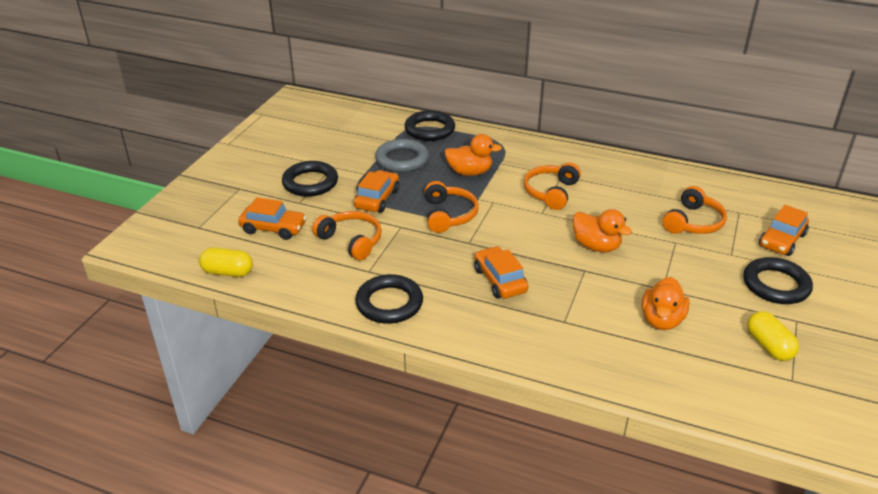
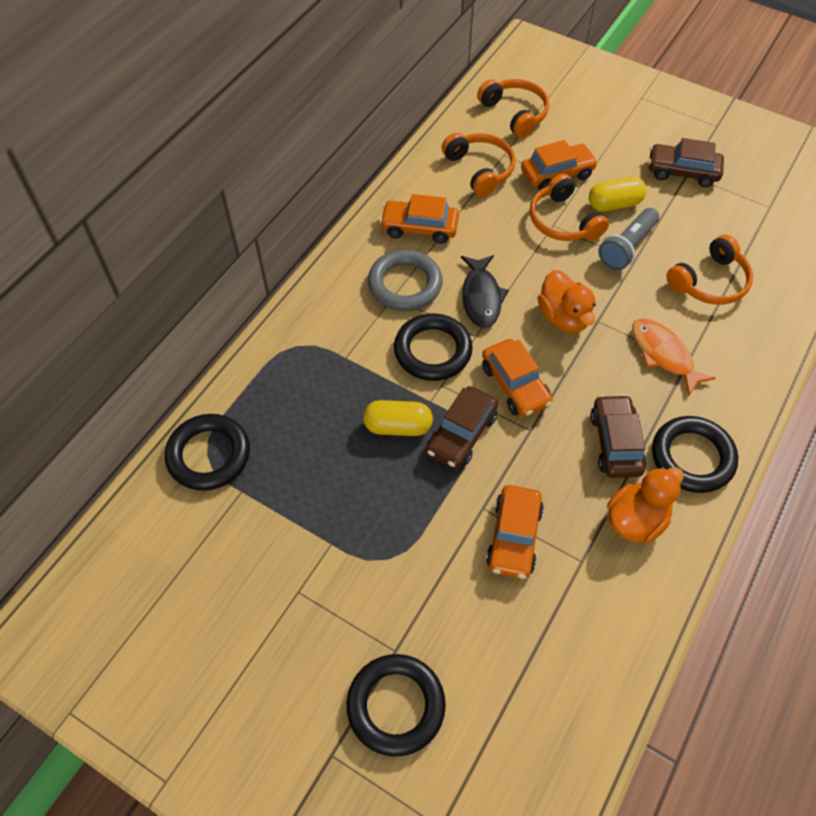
black fish: 0 -> 1
brown car: 0 -> 3
grey flashlight: 0 -> 1
orange duck: 3 -> 2
orange fish: 0 -> 1

